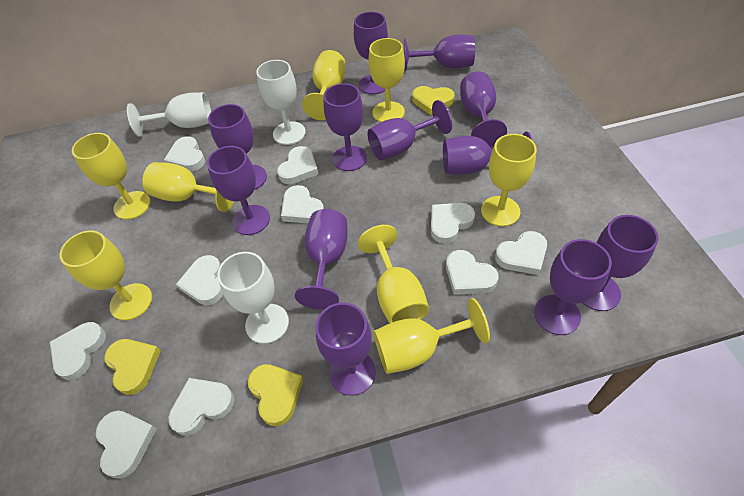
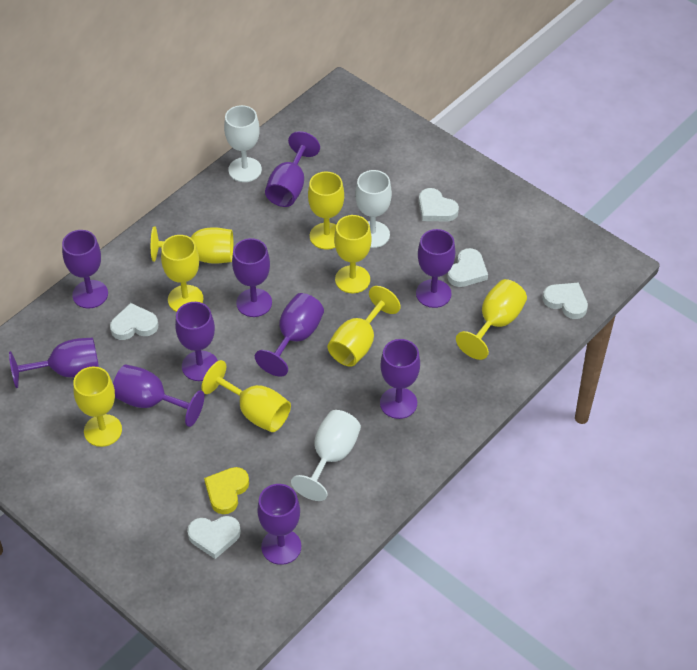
purple goblet: 12 -> 10
white heart: 10 -> 5
yellow heart: 3 -> 1

